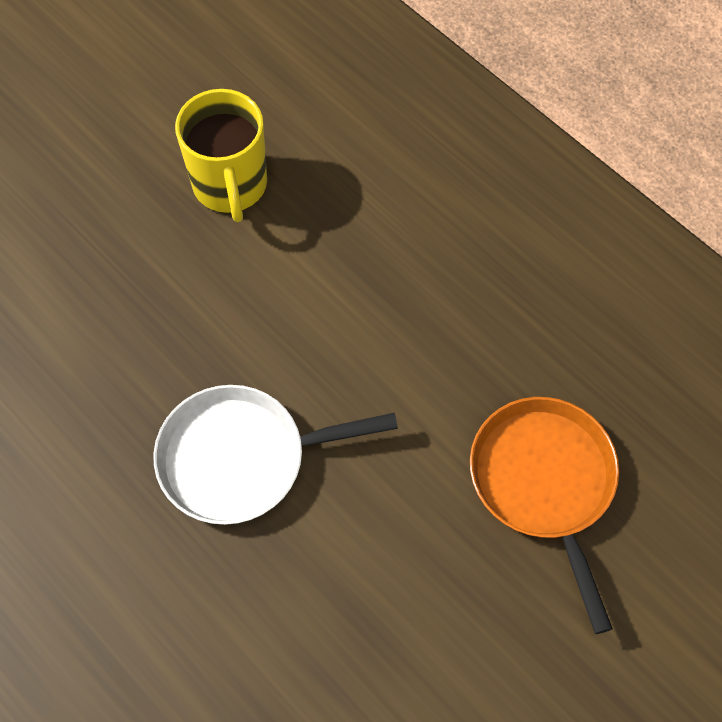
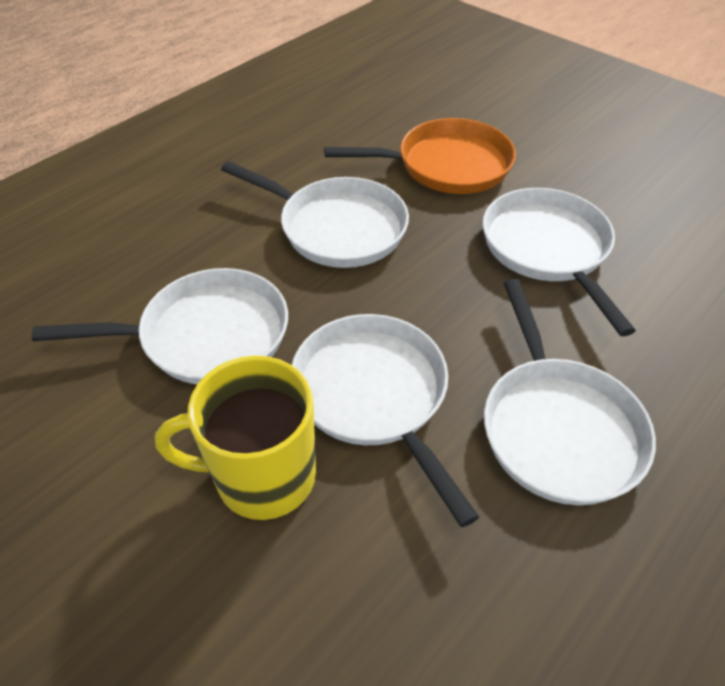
white pan: 1 -> 5

